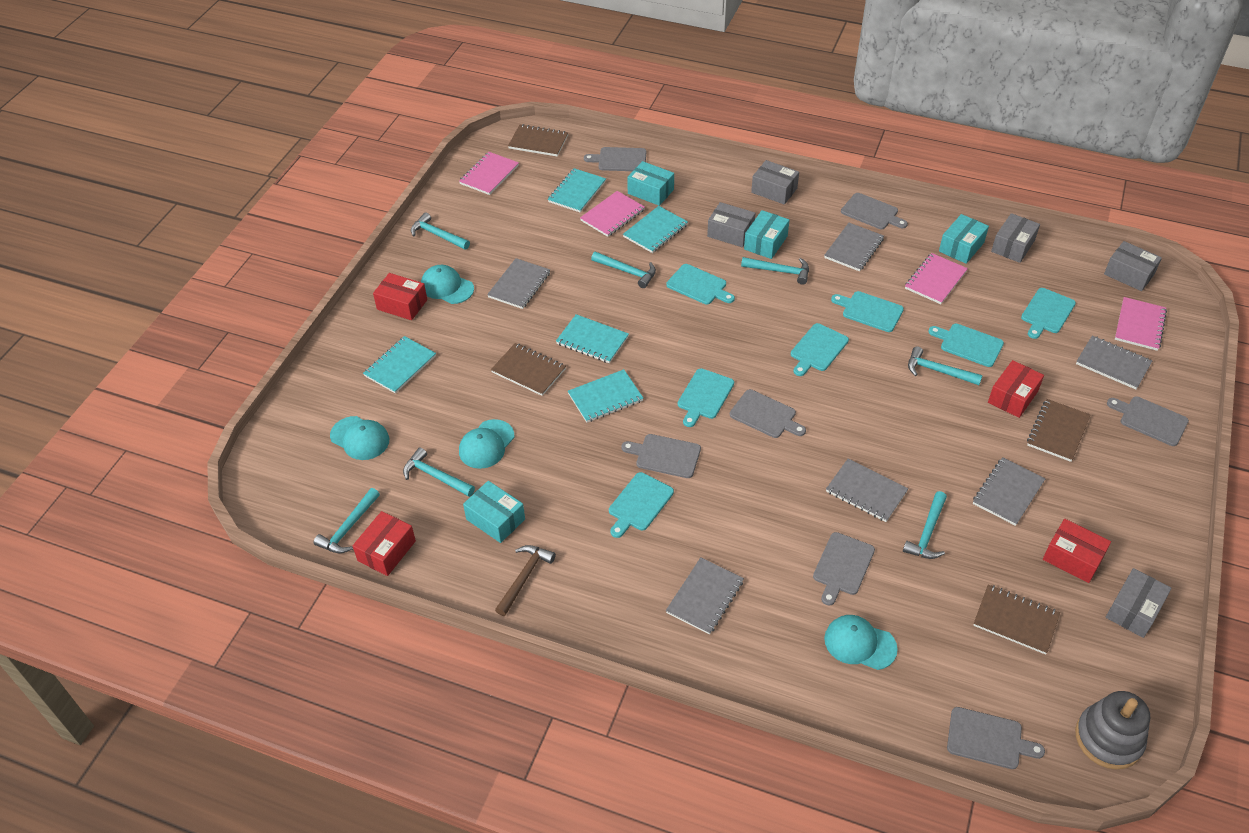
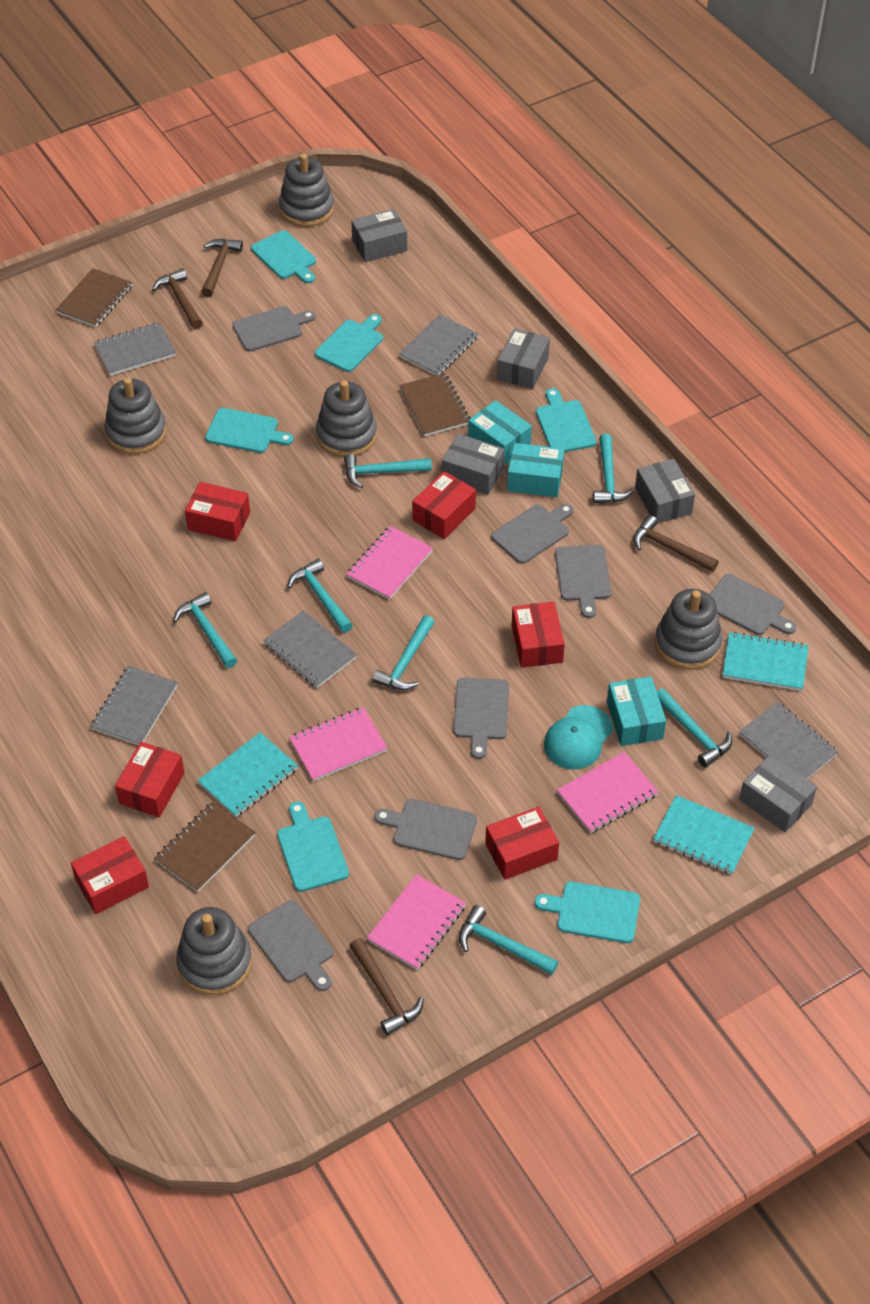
brown hammer: 1 -> 4
brown notebook: 4 -> 3
grey notebook: 6 -> 5
grey stacking toy: 1 -> 5
red box: 4 -> 6
turquoise box: 4 -> 3
turquoise cap: 4 -> 1
turquoise cutting board: 7 -> 6
turquoise notebook: 5 -> 3

